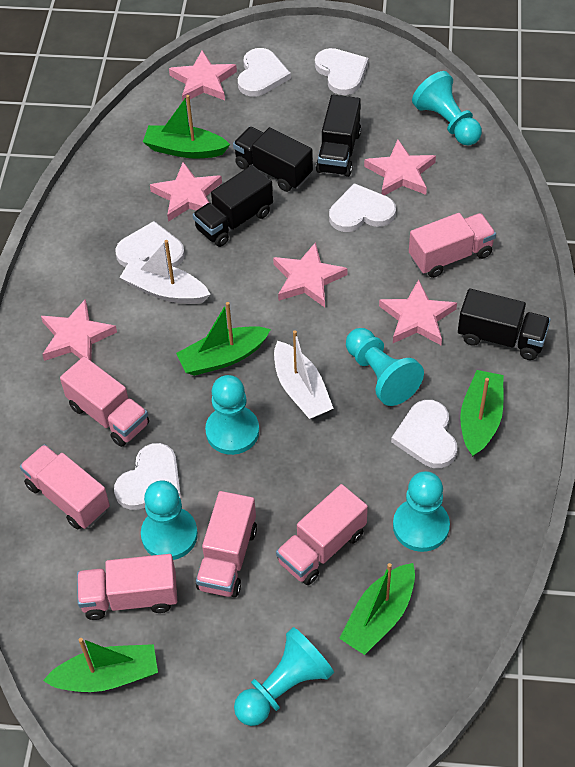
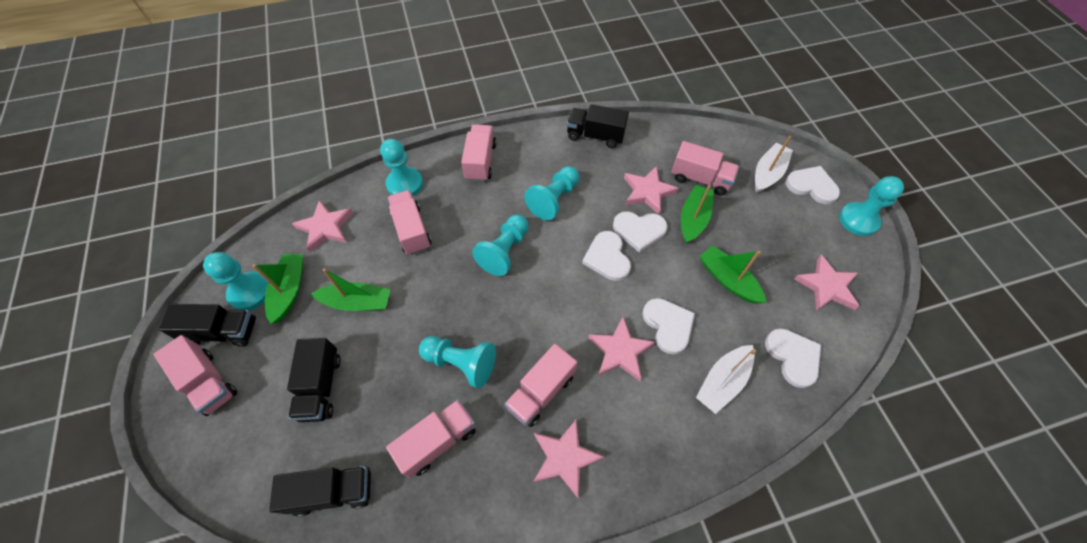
green boat: 5 -> 4
pink star: 6 -> 5
white heart: 6 -> 5

